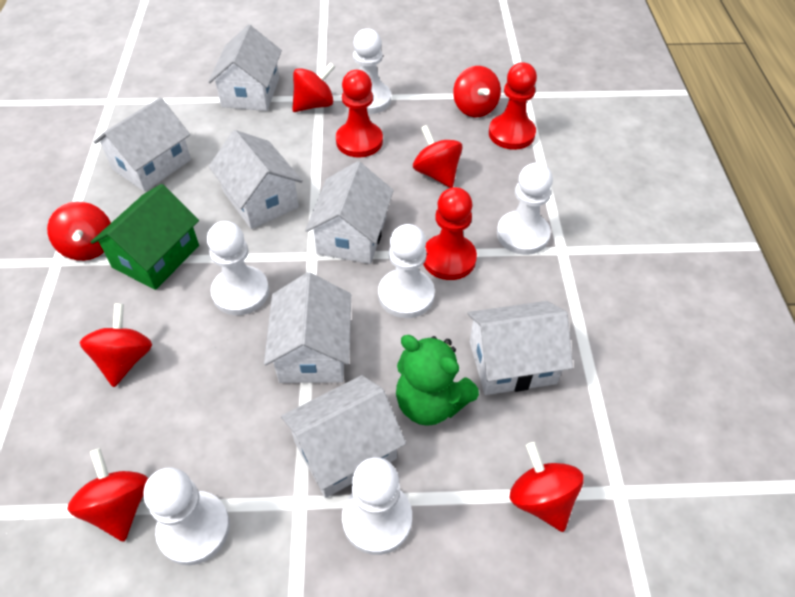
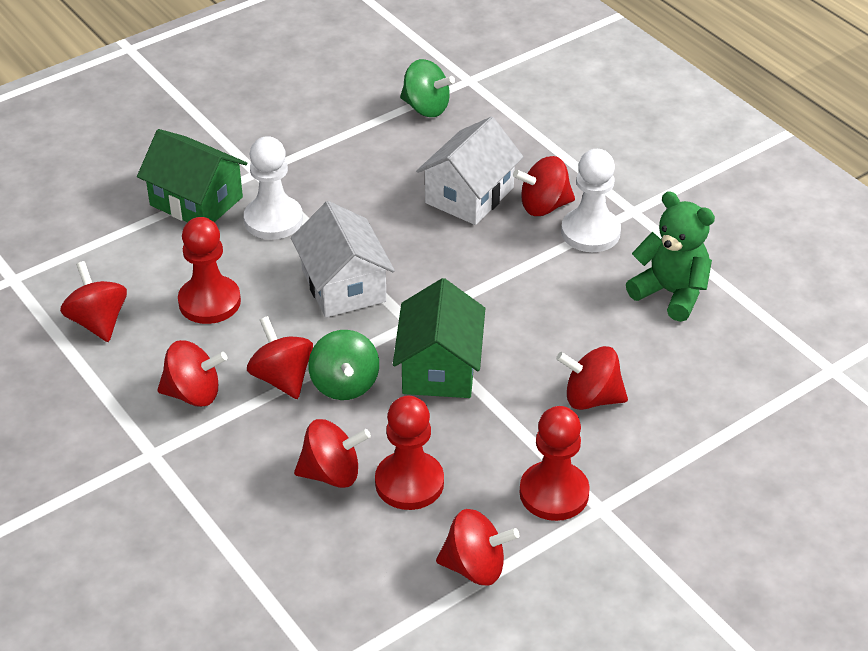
green house: 1 -> 2
green spinning top: 0 -> 2
white house: 7 -> 2
white pawn: 6 -> 2

